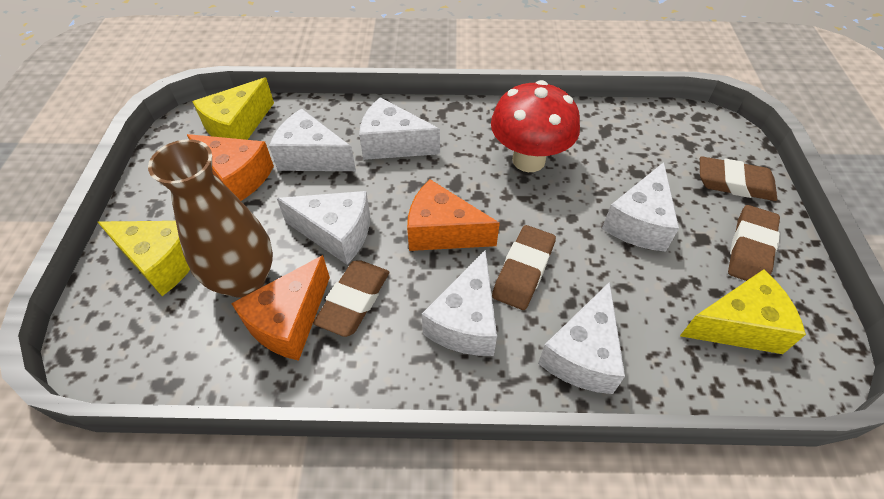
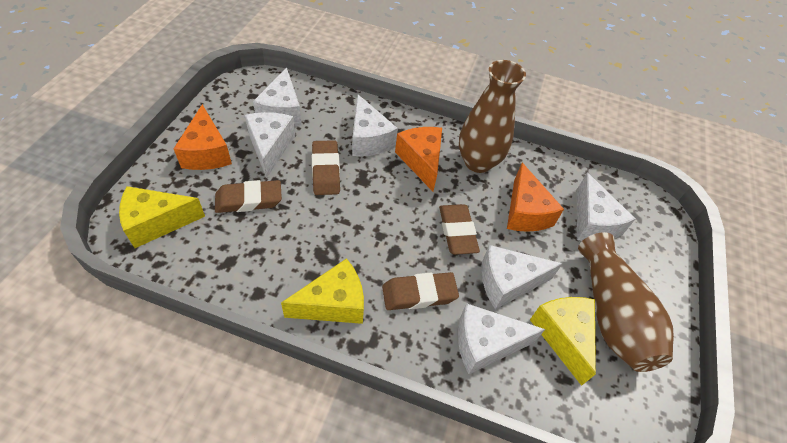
brown vase: 1 -> 2
red mushroom: 1 -> 0

